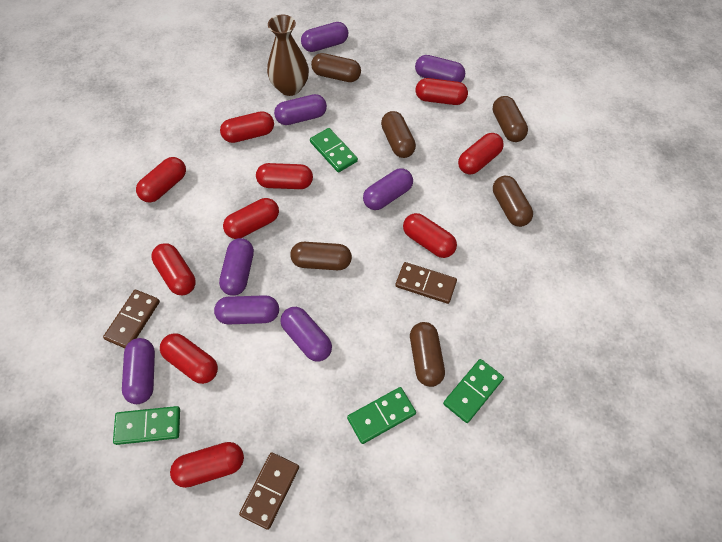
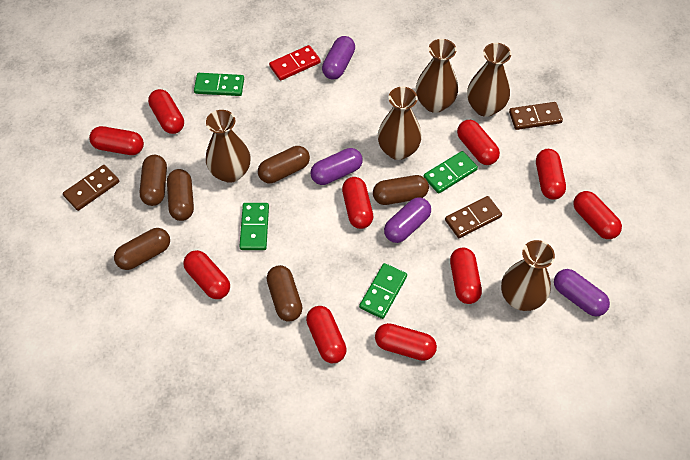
brown vase: 1 -> 5
purple capsule: 8 -> 4
red domino: 0 -> 1

